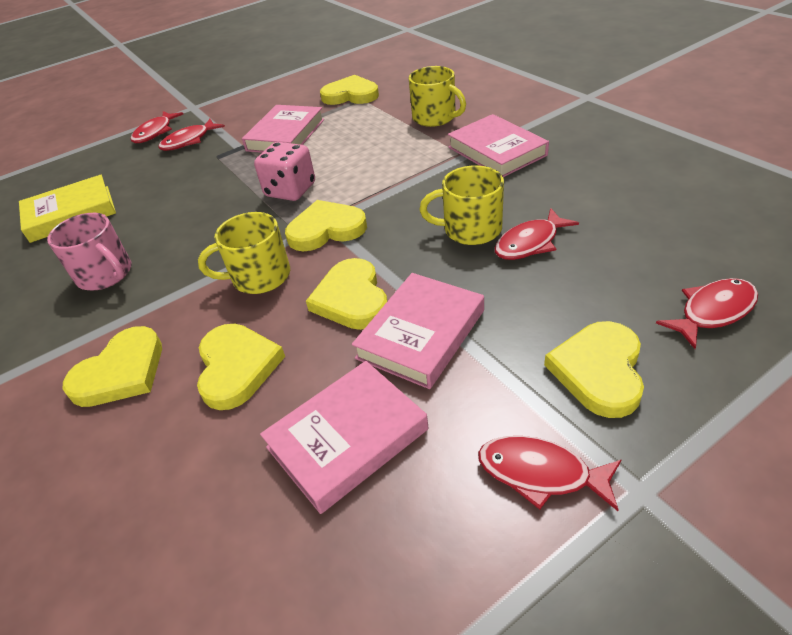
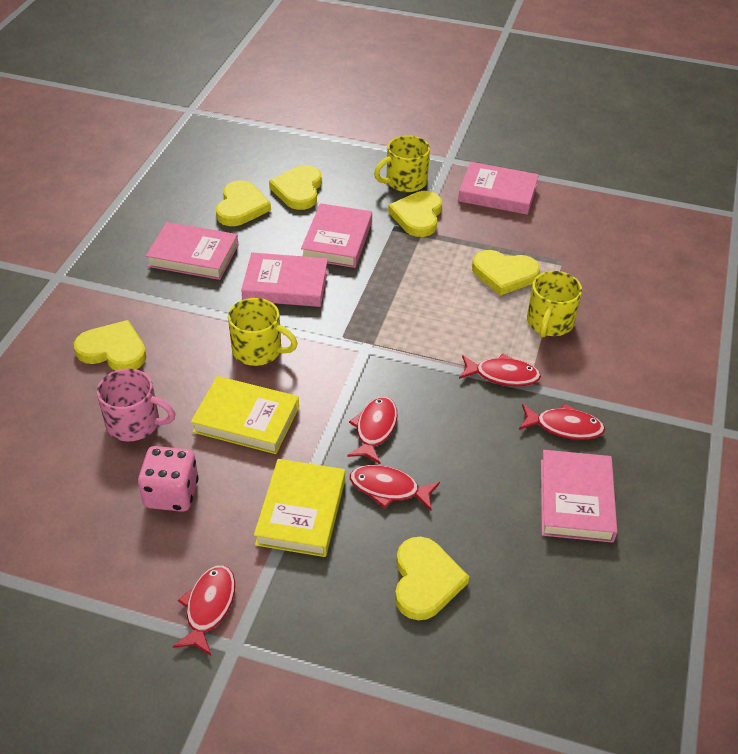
pink book: 4 -> 5
yellow book: 1 -> 2

